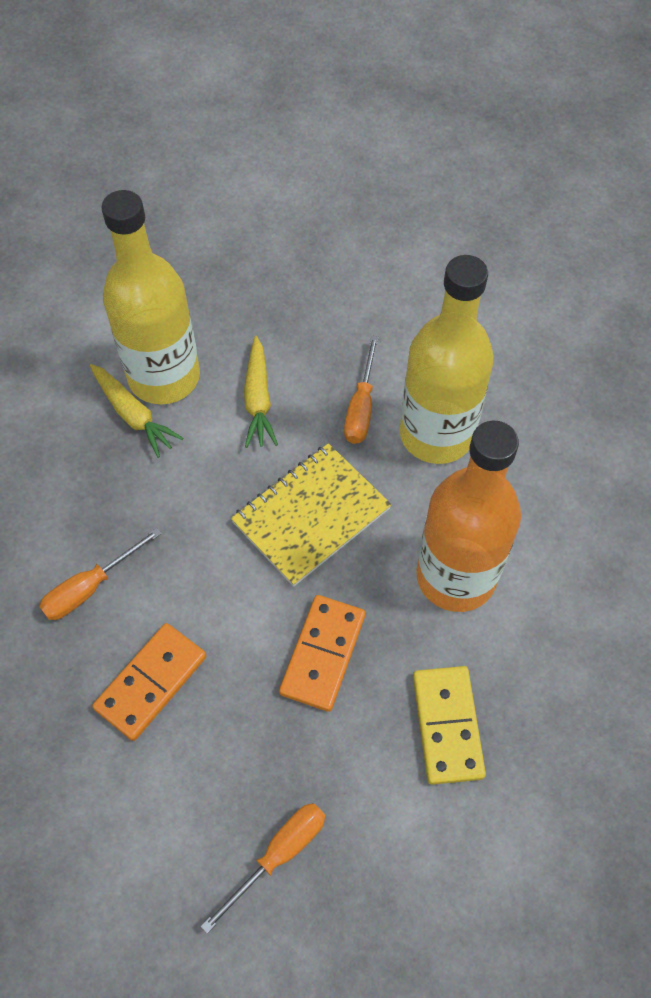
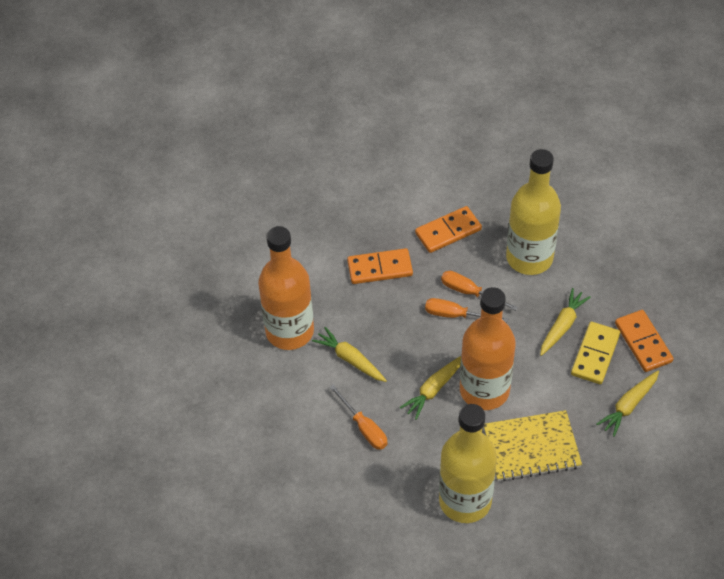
orange bottle: 1 -> 2
orange domino: 2 -> 3
yellow carrot: 2 -> 4

